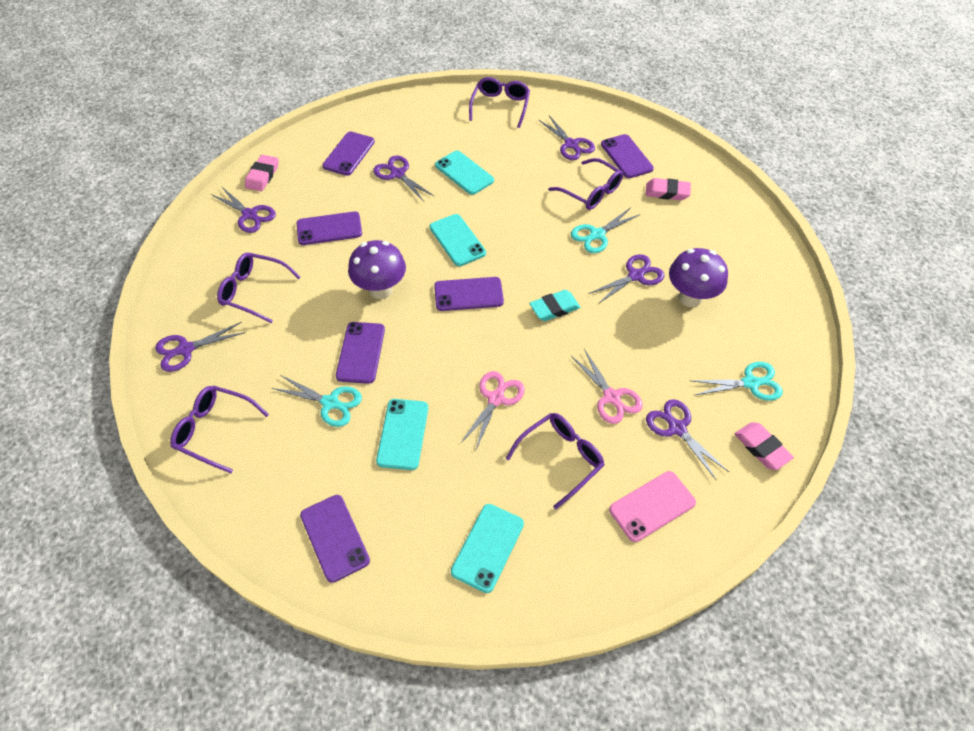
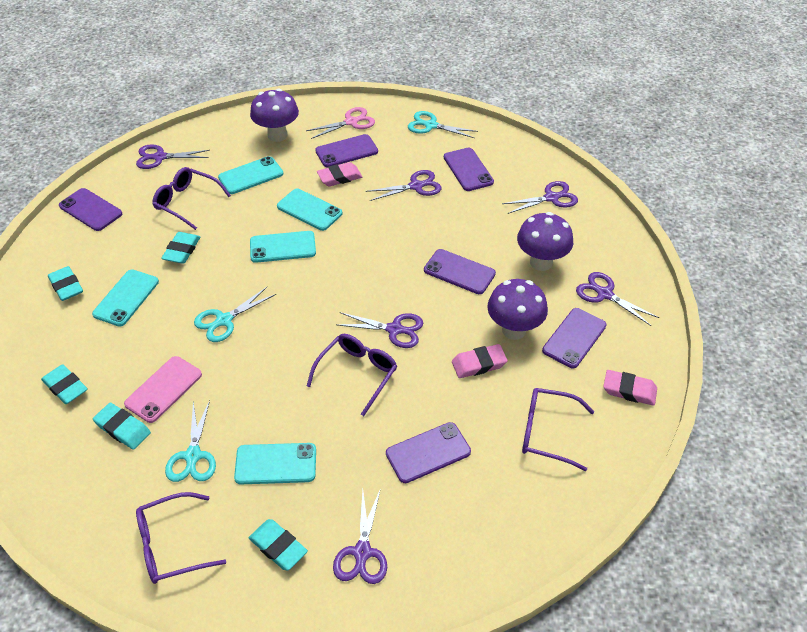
pink scissors: 2 -> 1
purple glasses: 5 -> 4
purple mushroom: 2 -> 3
turquoise eraser: 1 -> 5
turquoise phone: 4 -> 5

